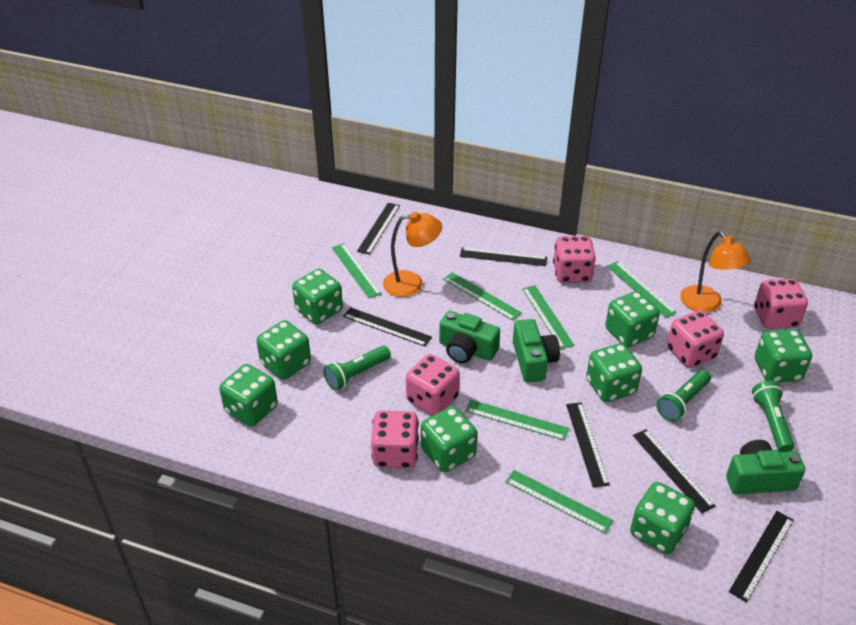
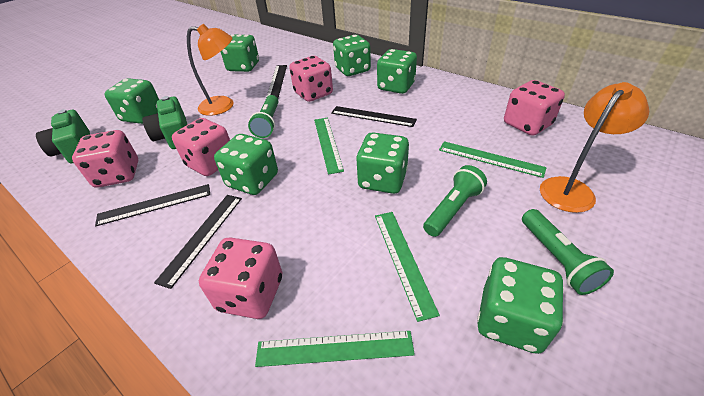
black ruler: 6 -> 4
green camera: 3 -> 2
green dice: 8 -> 7
green ruler: 6 -> 4

